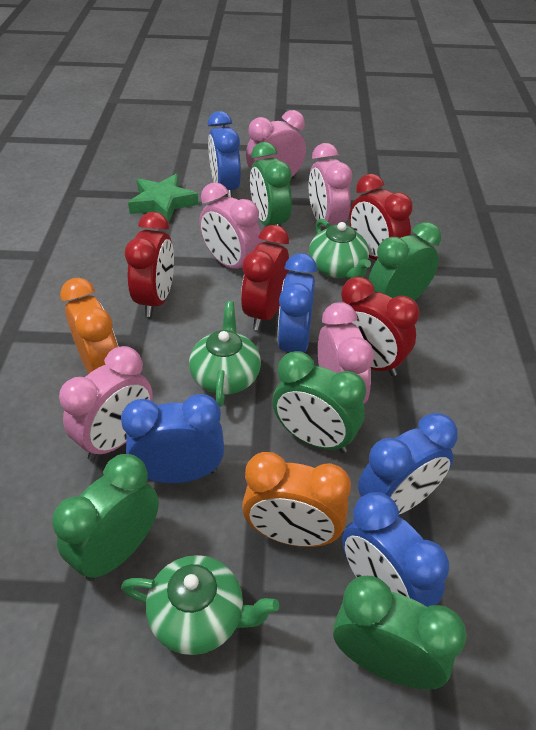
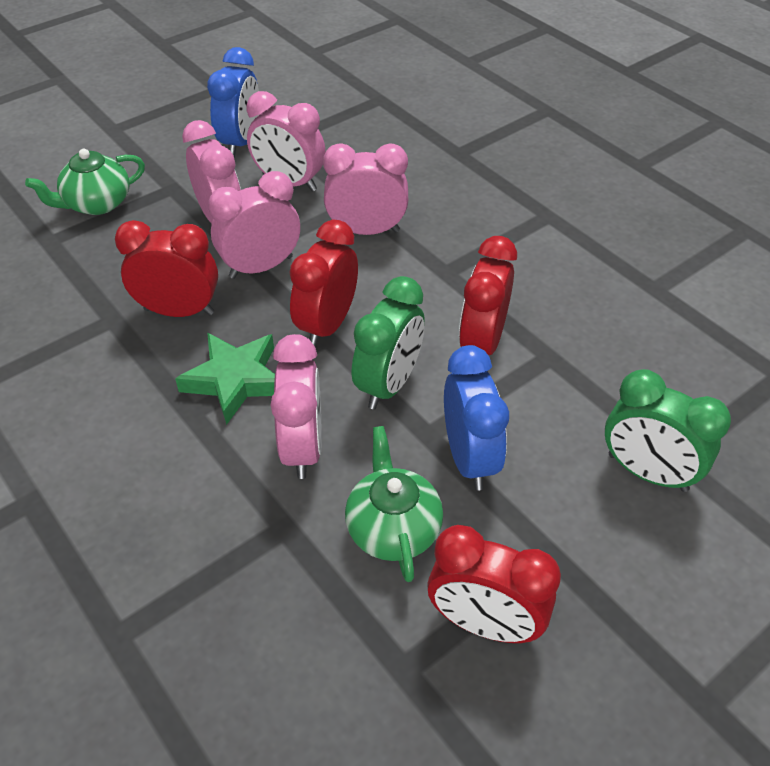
blue clock: 5 -> 2
green clock: 5 -> 2
green teapot: 3 -> 2
orange clock: 2 -> 0

